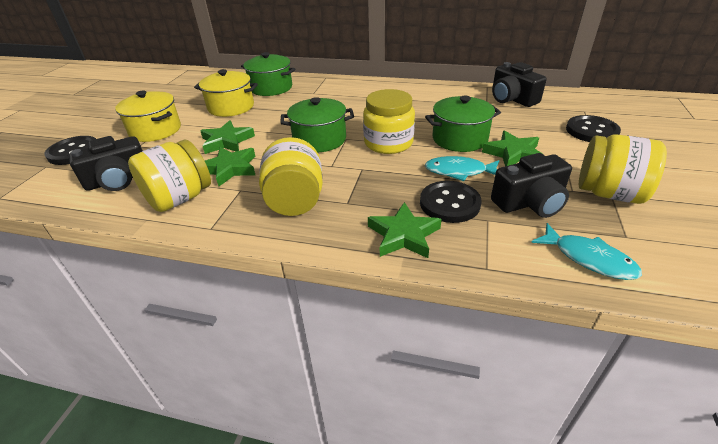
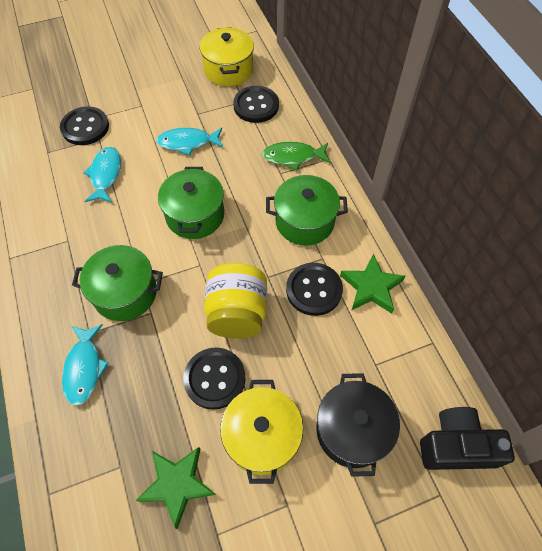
black button: 3 -> 4
black camera: 3 -> 1
black pot: 0 -> 1
green fish: 0 -> 1
green star: 4 -> 2
turquoise fish: 2 -> 3
yellow jar: 4 -> 1

